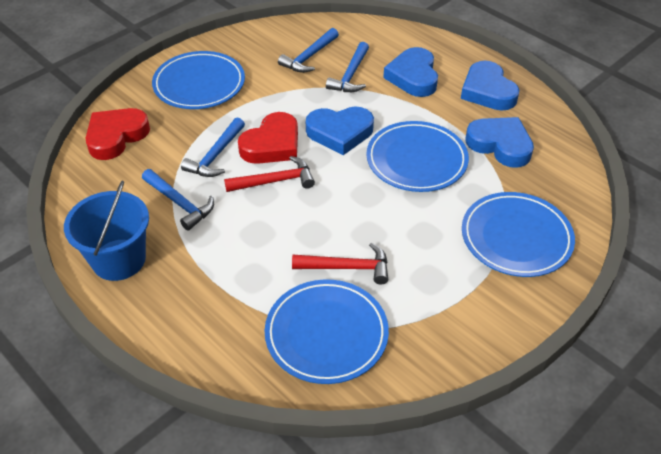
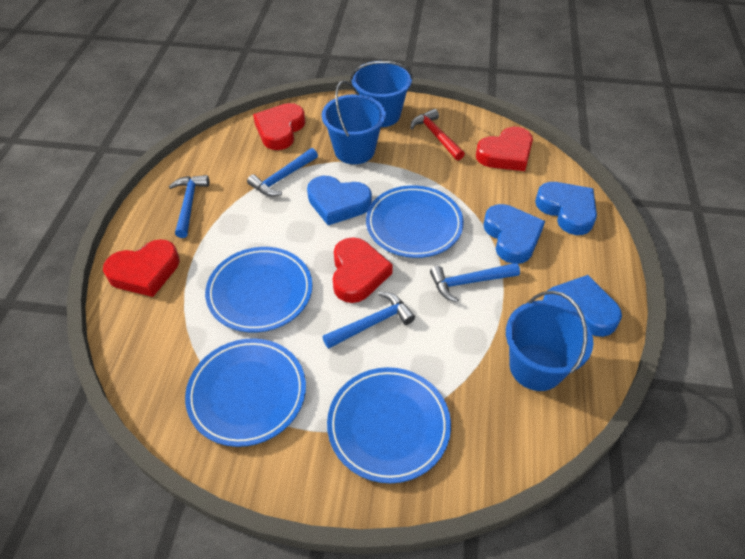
blue bucket: 1 -> 3
red hammer: 2 -> 1
red heart: 2 -> 4

